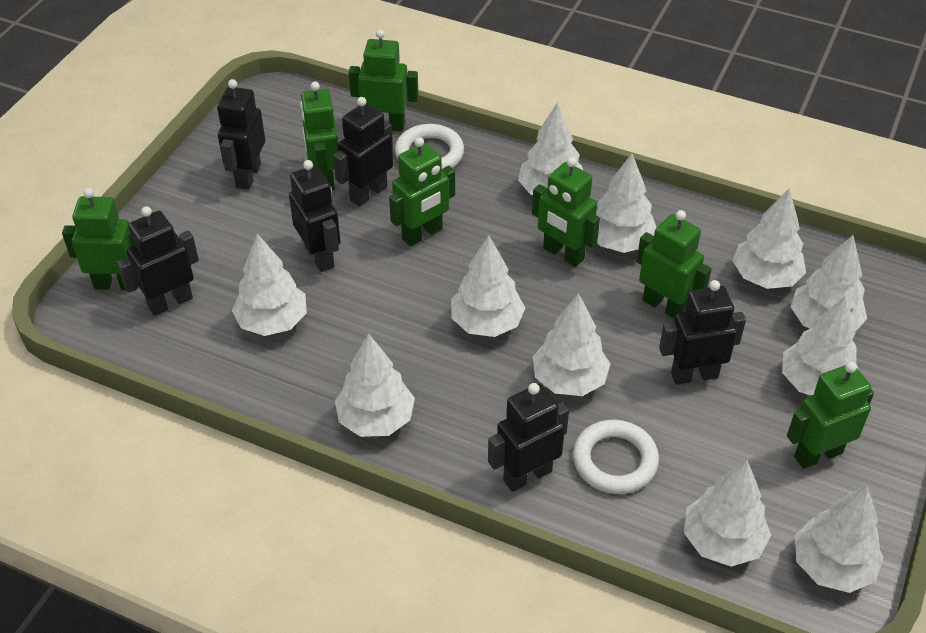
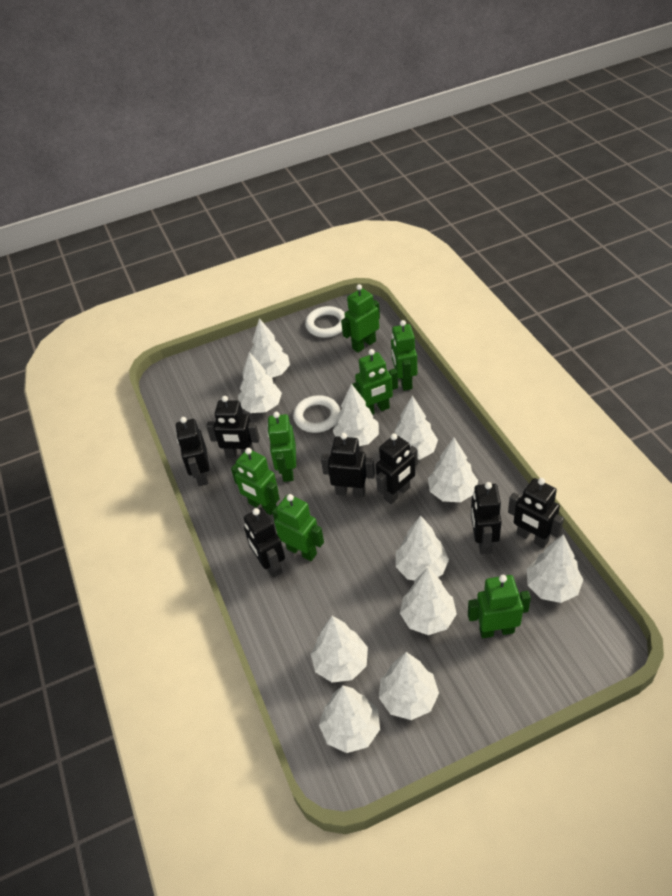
black robot: 6 -> 7

